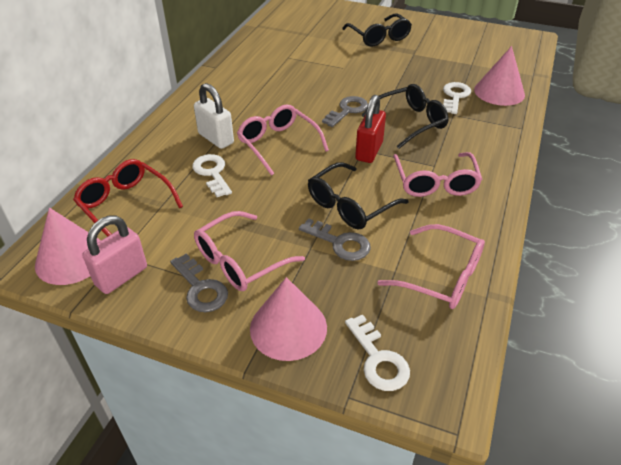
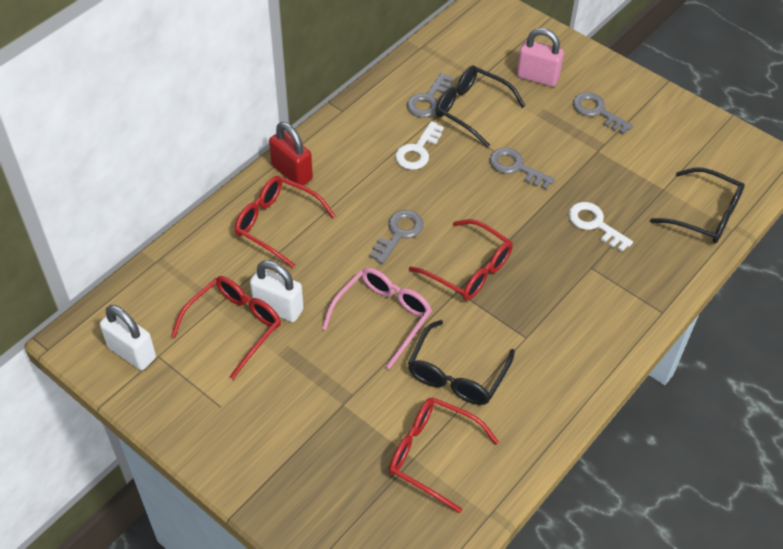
grey key: 3 -> 4
pink cone: 3 -> 0
pink glasses: 4 -> 1
red glasses: 1 -> 4
white key: 3 -> 2
white padlock: 1 -> 2

